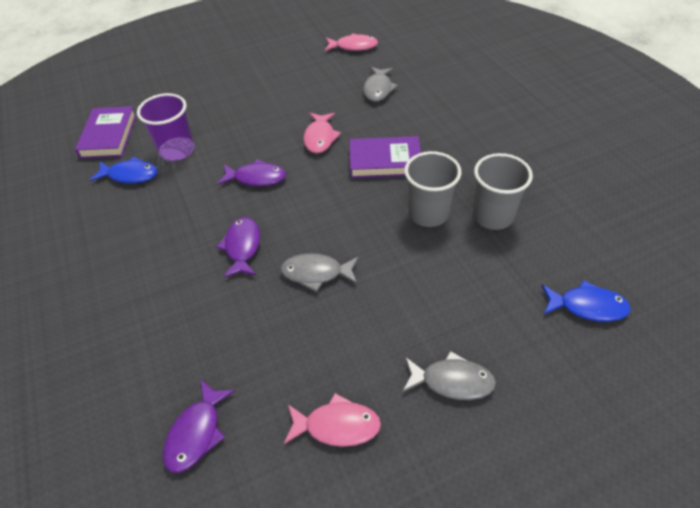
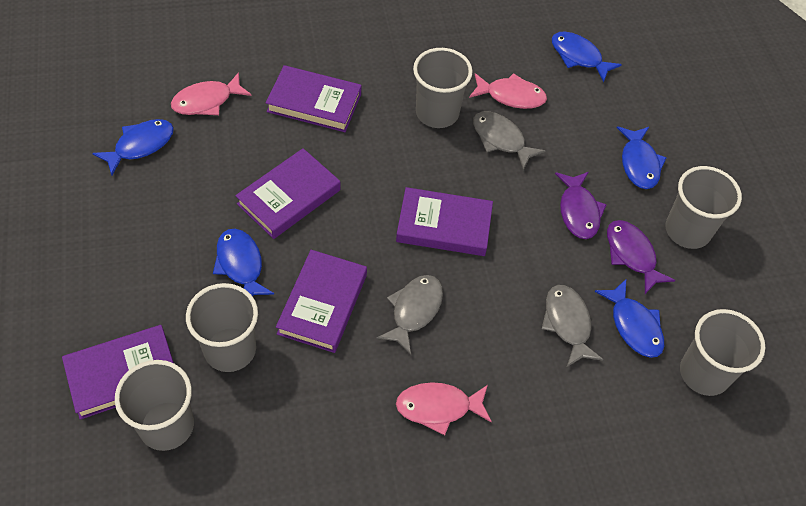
blue fish: 2 -> 5
grey cup: 2 -> 5
purple book: 2 -> 5
purple cup: 1 -> 0
purple fish: 3 -> 2

